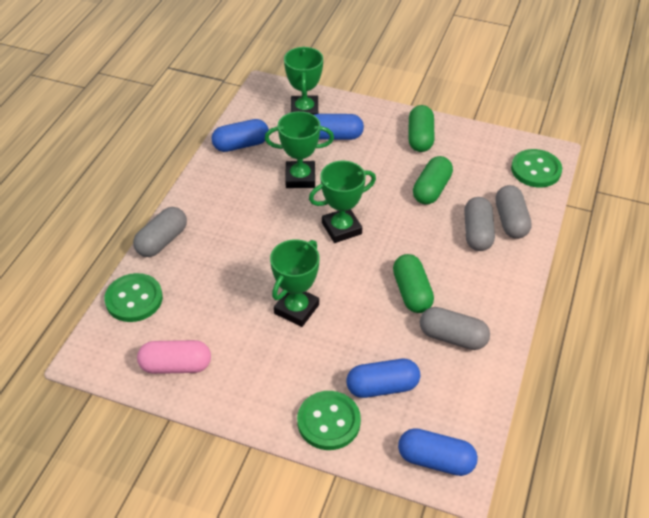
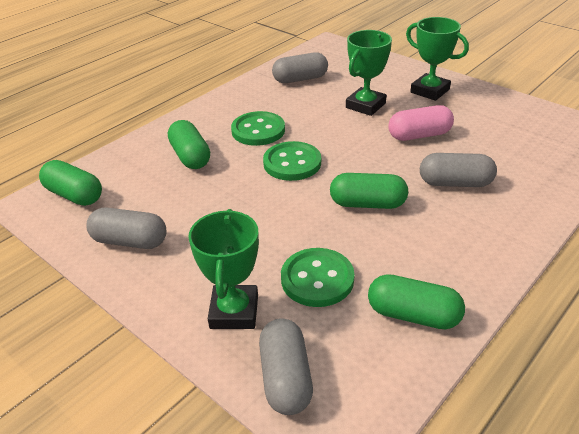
blue capsule: 4 -> 0
green capsule: 3 -> 4
green trophy: 4 -> 3

